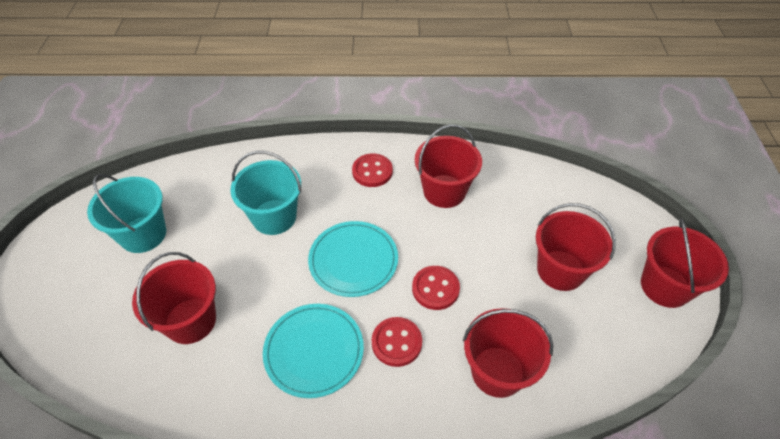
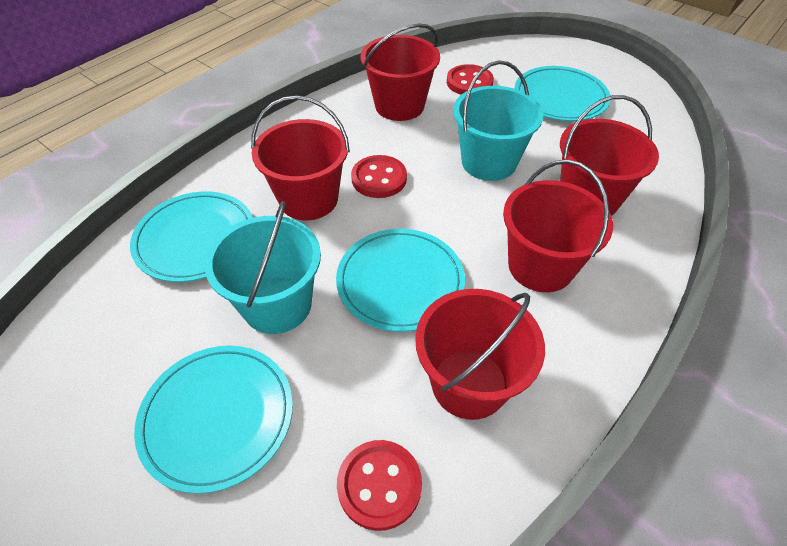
turquoise plate: 2 -> 4

